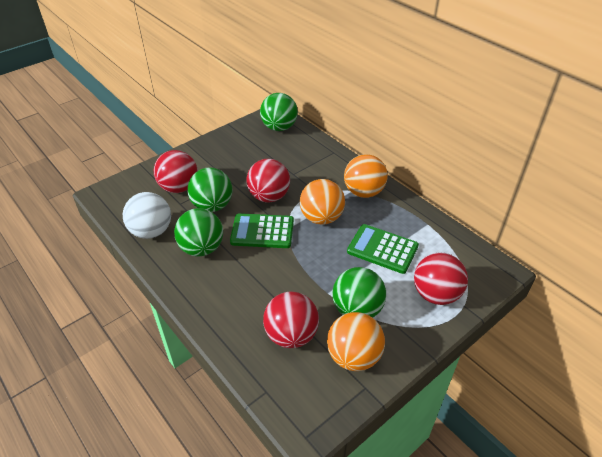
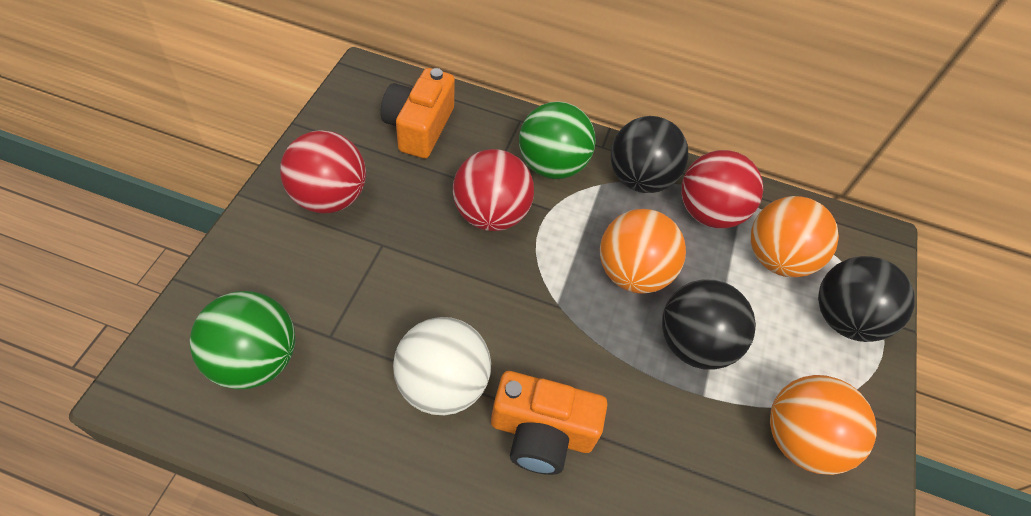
black ball: 0 -> 3
green ball: 4 -> 2
green calculator: 2 -> 0
orange camera: 0 -> 2
red ball: 4 -> 3

